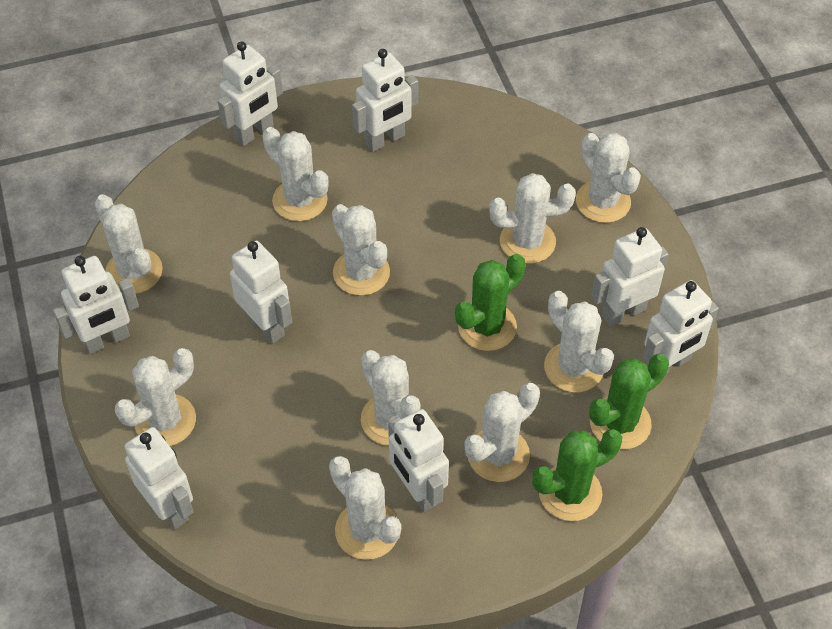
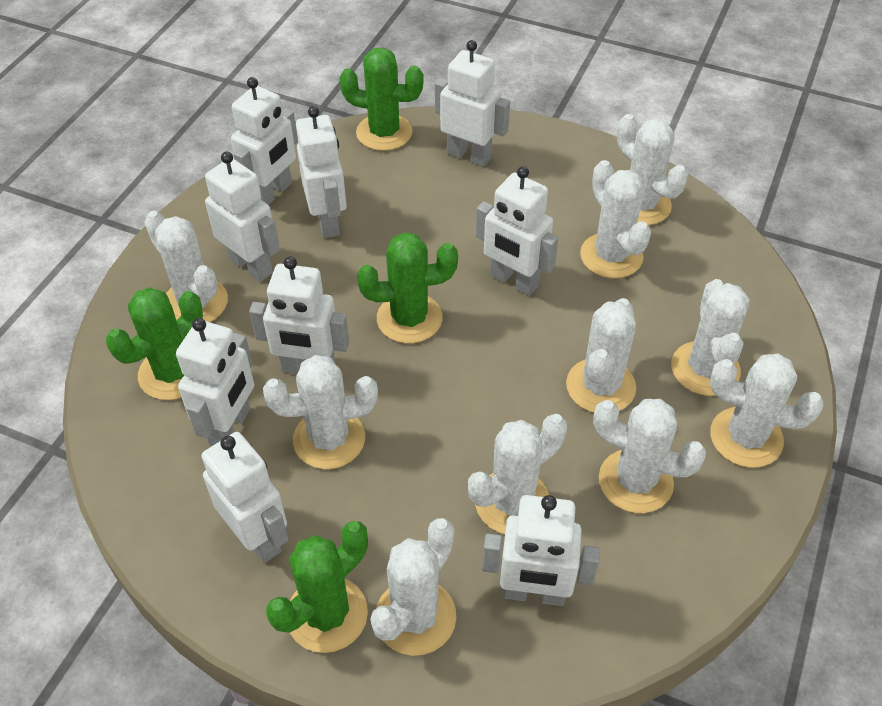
green cactus: 3 -> 4
white robot: 8 -> 9

